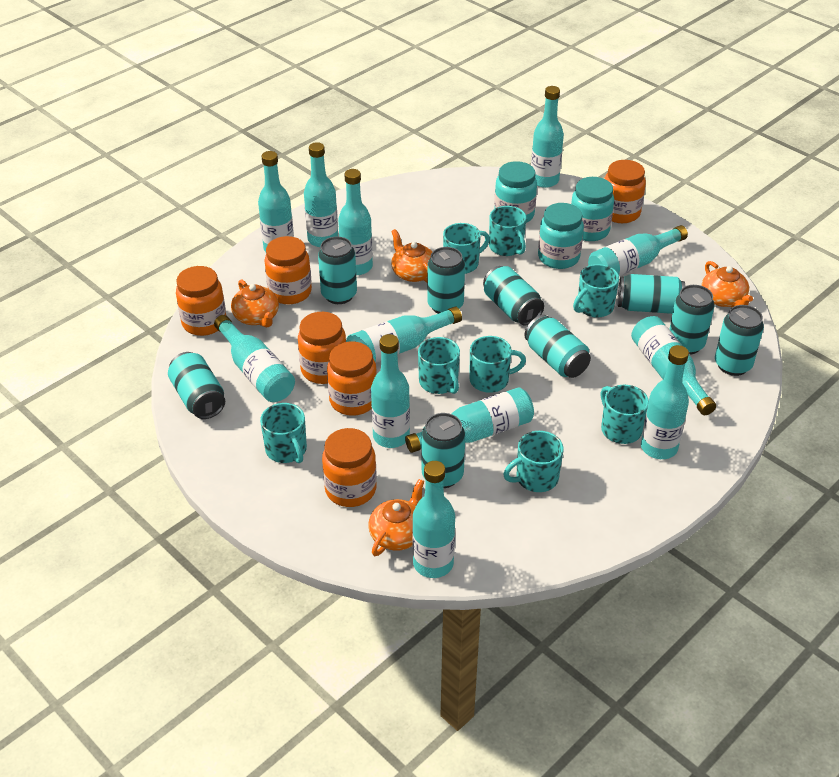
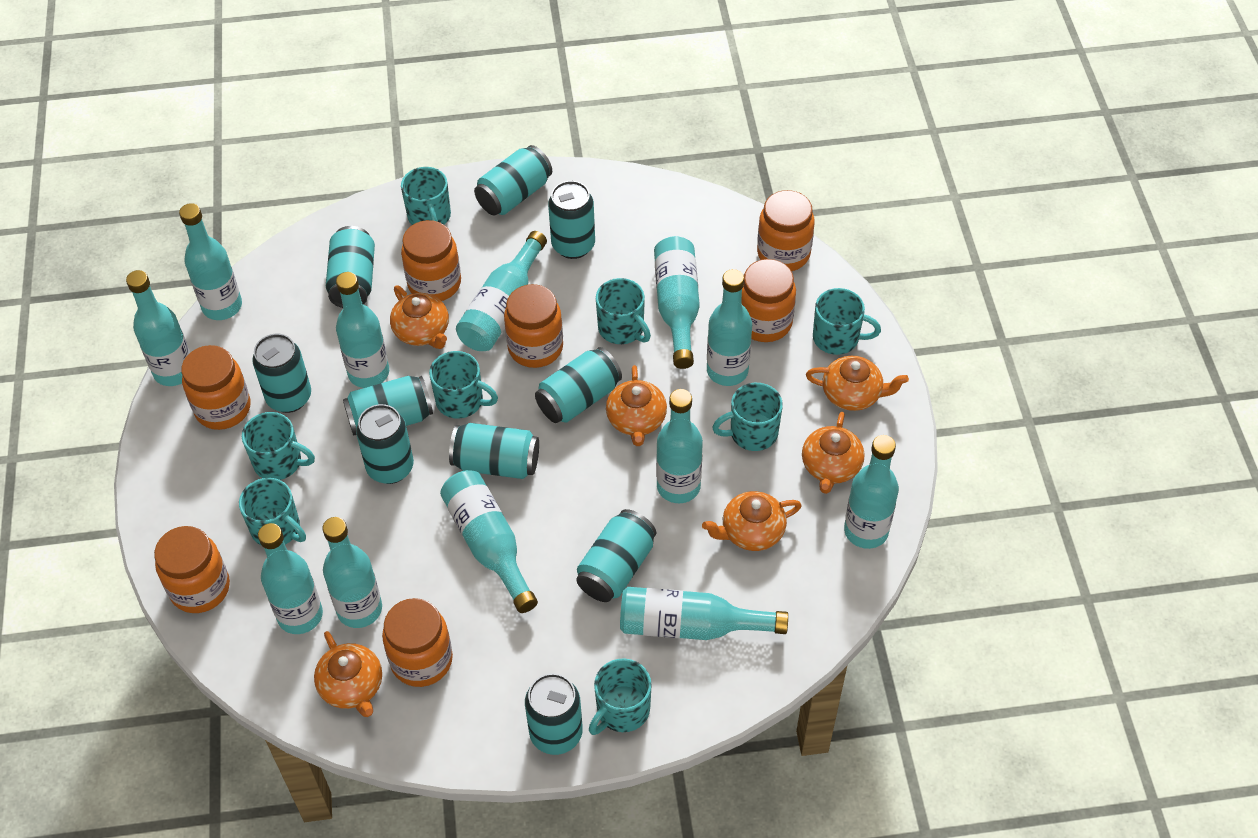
orange jar: 6 -> 7
orange teapot: 4 -> 6
turquoise can: 9 -> 10
turquoise jar: 3 -> 0

